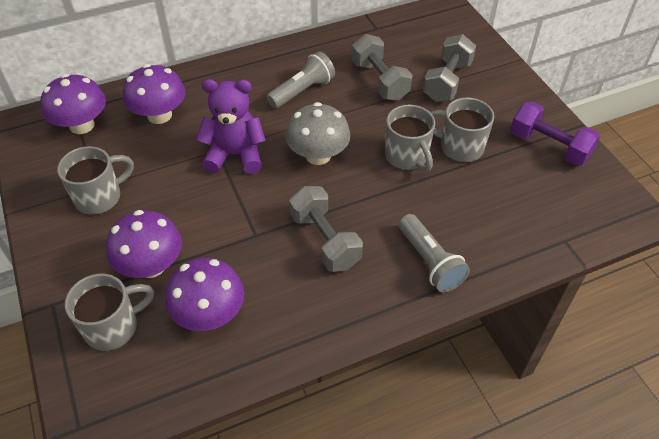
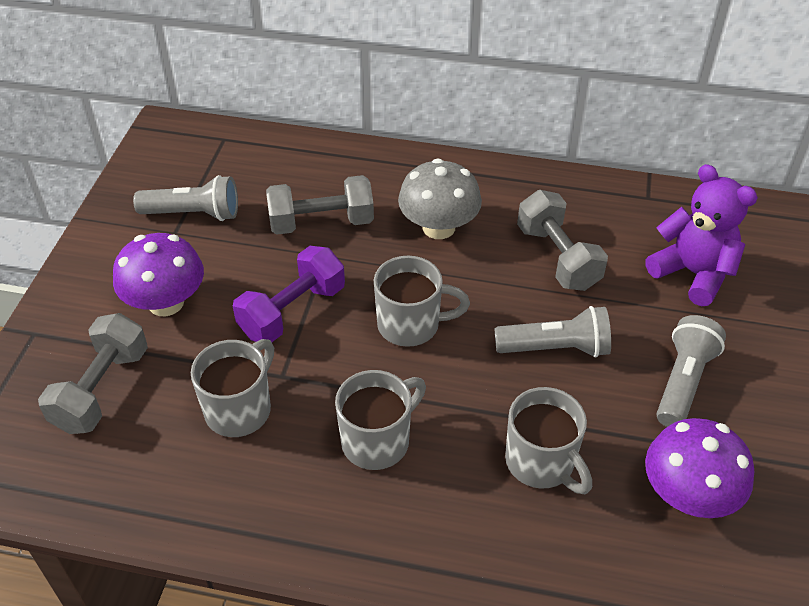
grey flashlight: 2 -> 3
purple mushroom: 4 -> 2

